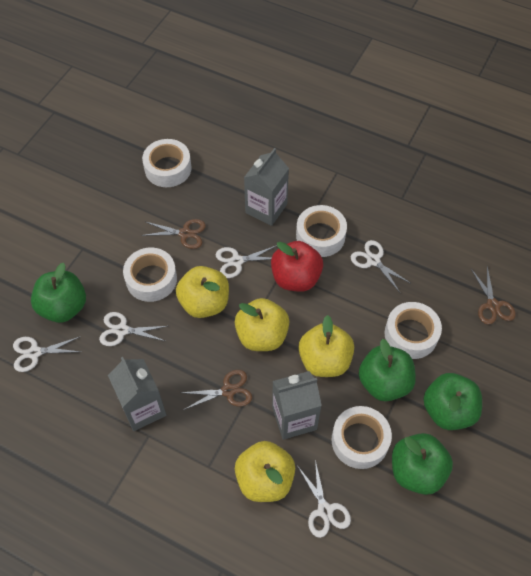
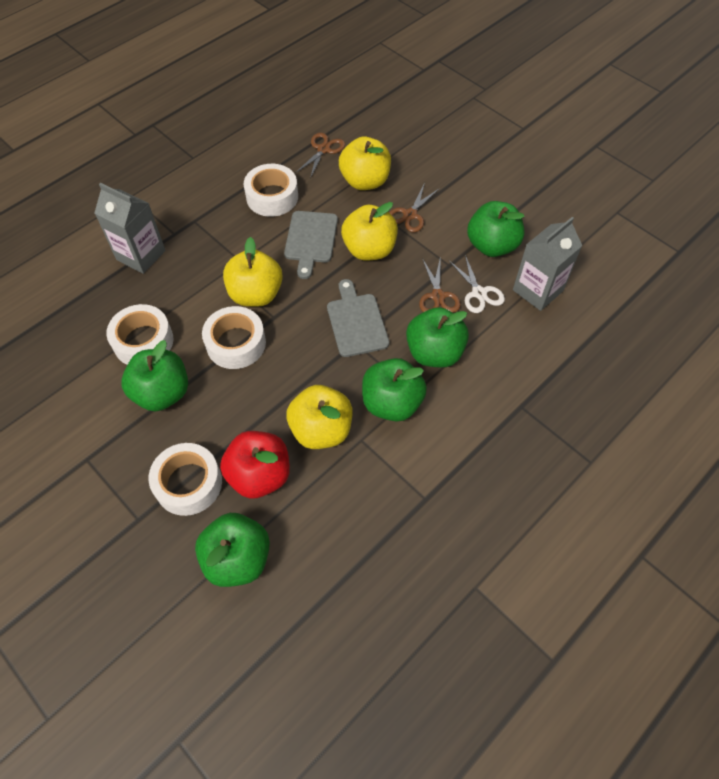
green apple: 4 -> 5
grey carton: 3 -> 2
grey cutting board: 0 -> 2
white scissors: 5 -> 1
white tape: 5 -> 4

